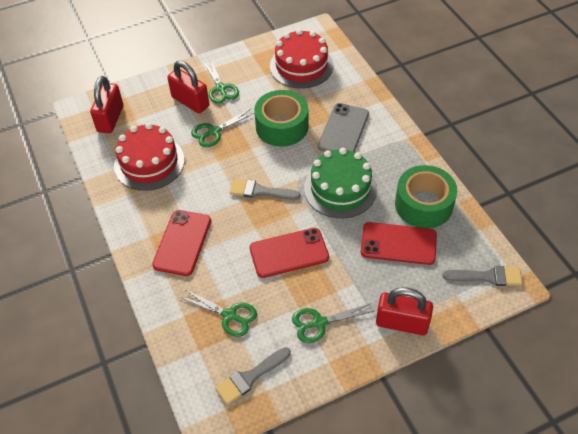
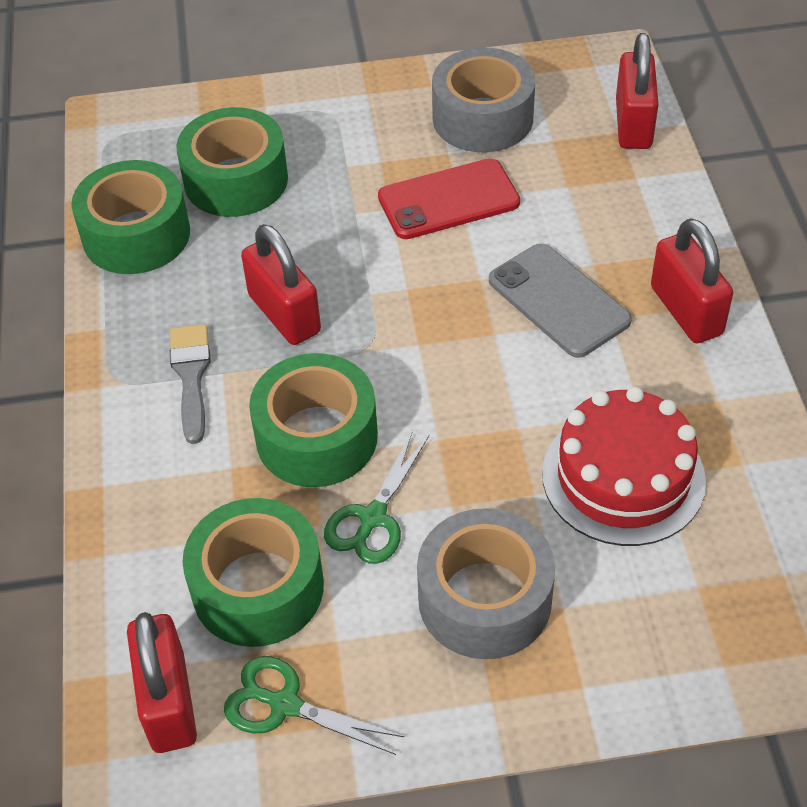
green cake: 1 -> 0
green scissors: 4 -> 2
green tape: 2 -> 4
grey brush: 3 -> 1
grey tape: 0 -> 2
red cake: 2 -> 1
red padlock: 3 -> 4
red phone: 3 -> 1

